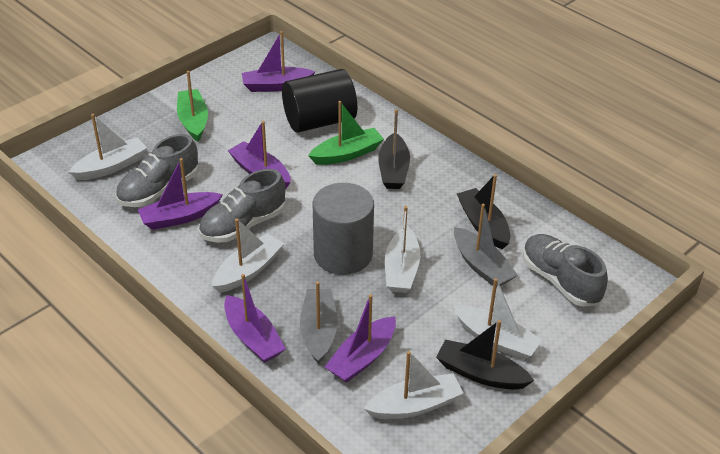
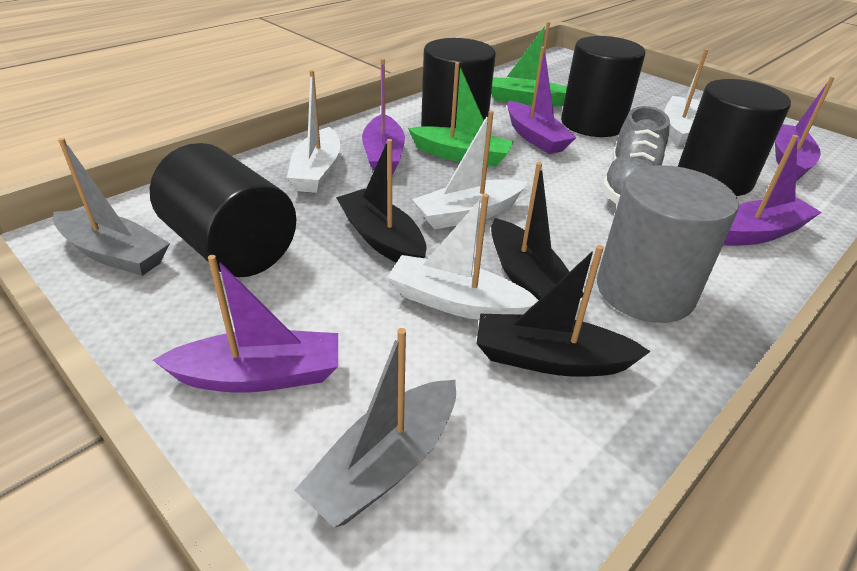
black cylinder: 1 -> 4
grey shoe: 3 -> 1
white boat: 5 -> 4

